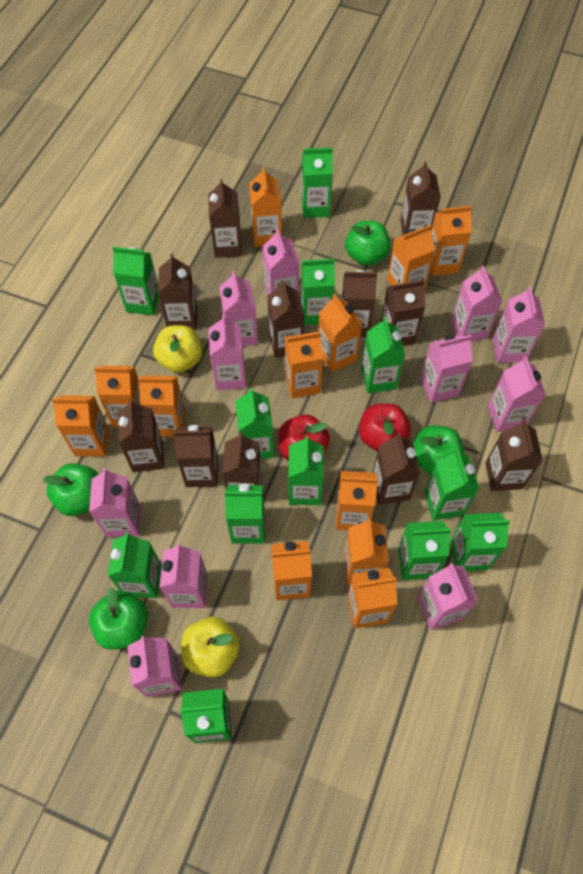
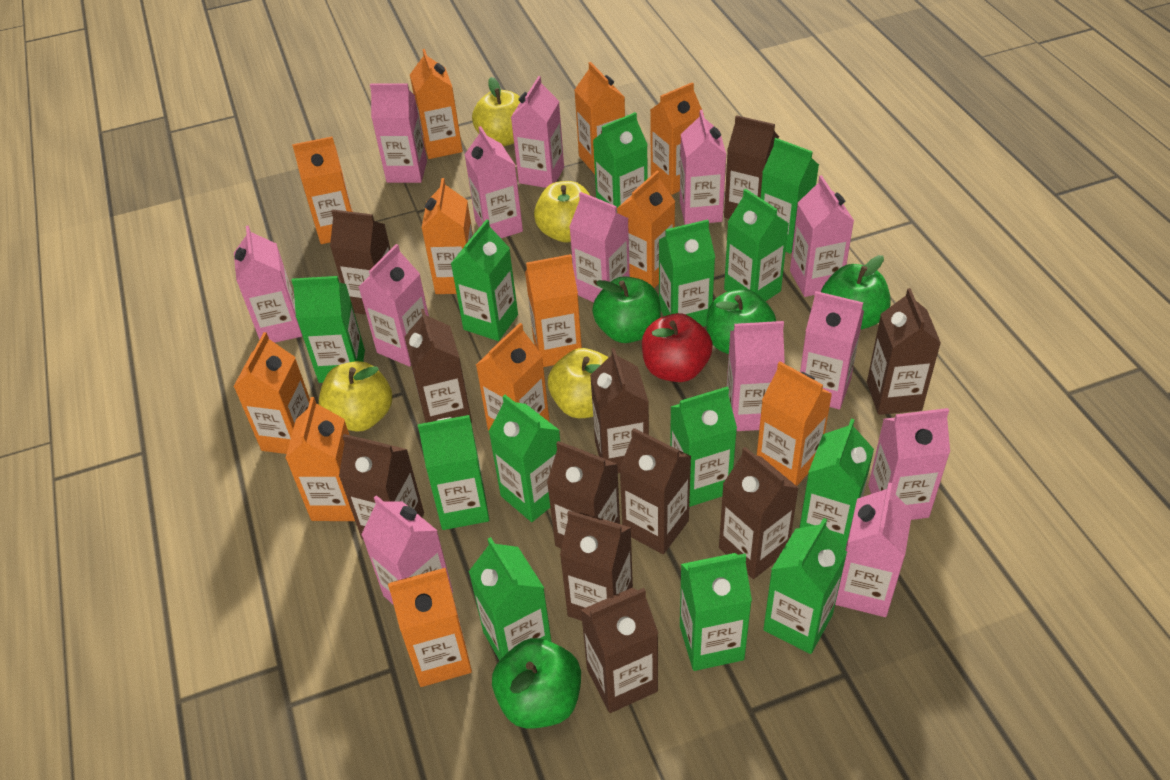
green carton: 12 -> 13
pink carton: 11 -> 13
red apple: 2 -> 1
yellow apple: 2 -> 4

